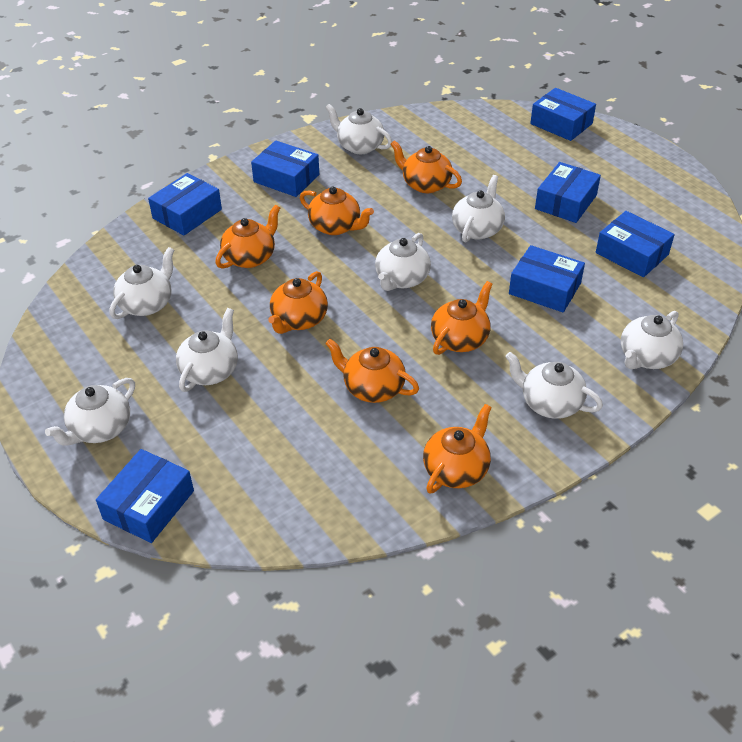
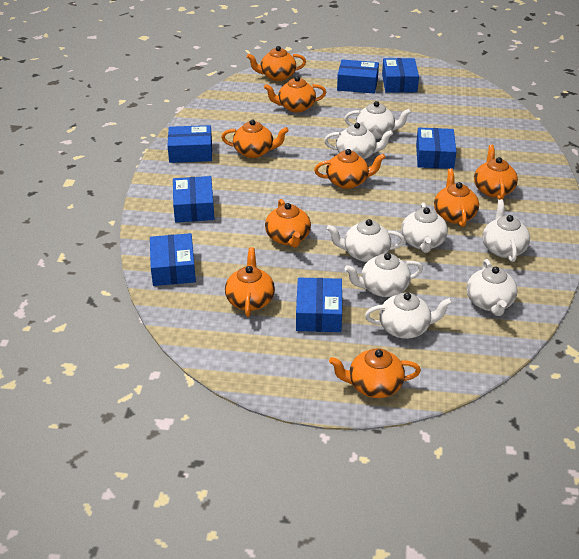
orange teapot: 7 -> 9

